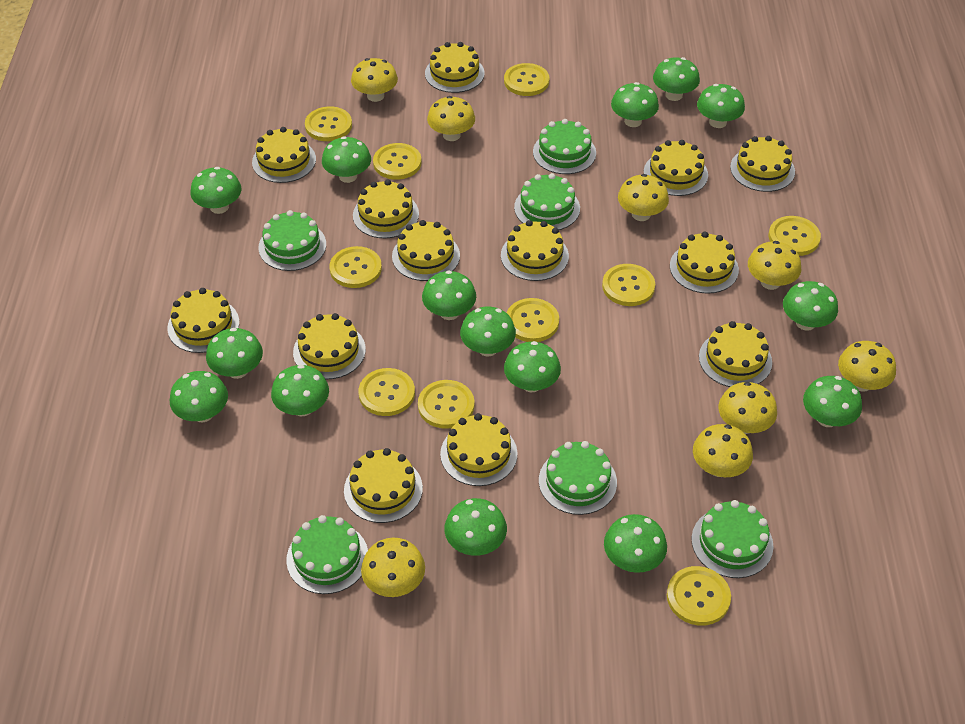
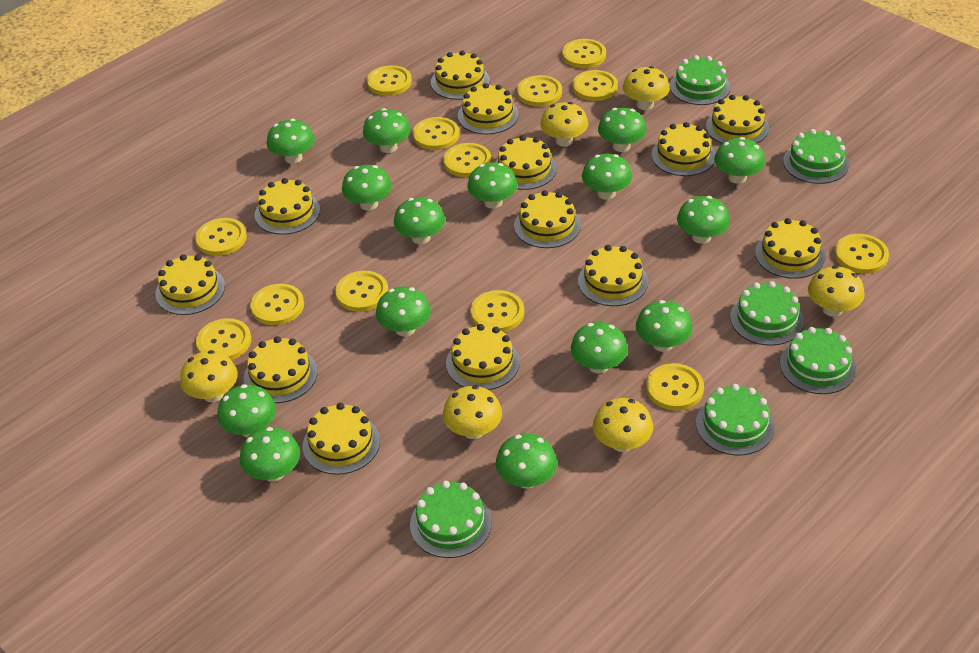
yellow button: 10 -> 13
yellow mushroom: 8 -> 6

